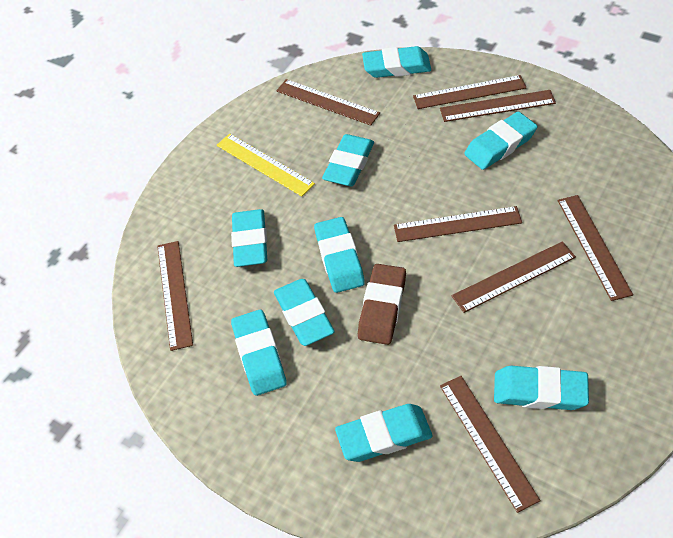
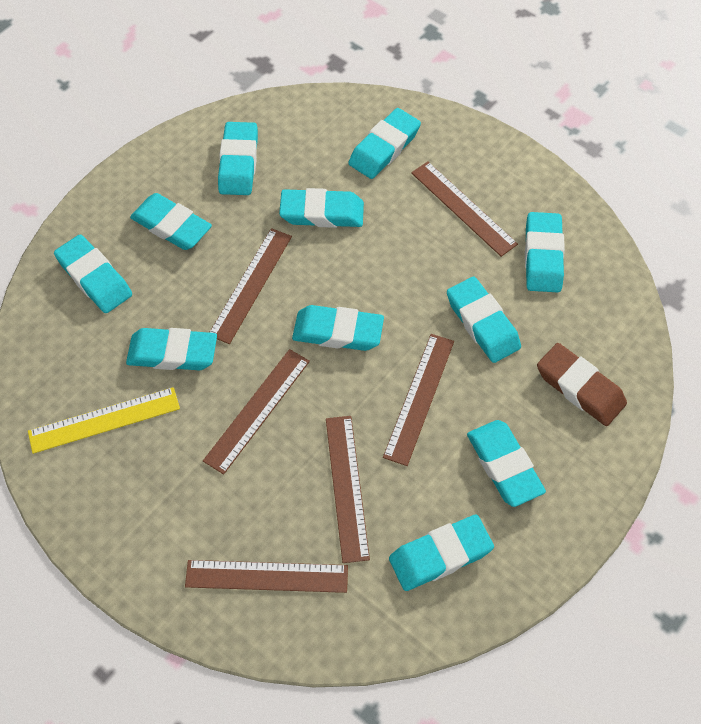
brown ruler: 8 -> 6
turquoise eraser: 9 -> 11

